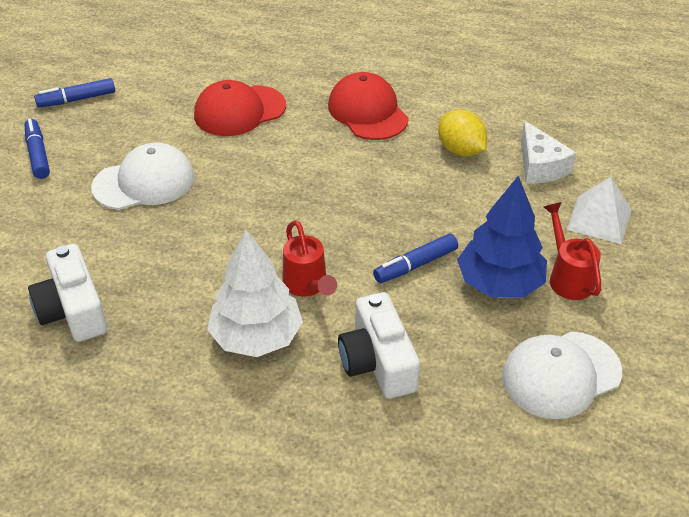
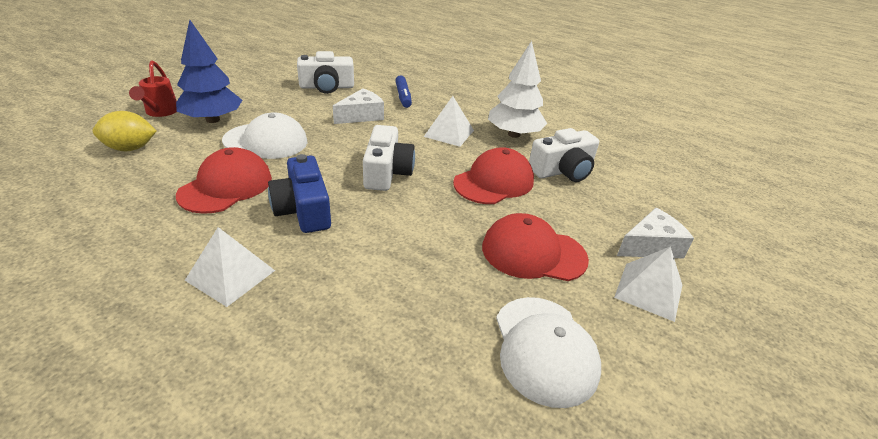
blue camera: 0 -> 1
blue marker: 3 -> 1
red cap: 2 -> 3
red watering can: 2 -> 1
white camera: 2 -> 3
white cheese: 1 -> 2
white pyramid: 1 -> 3

